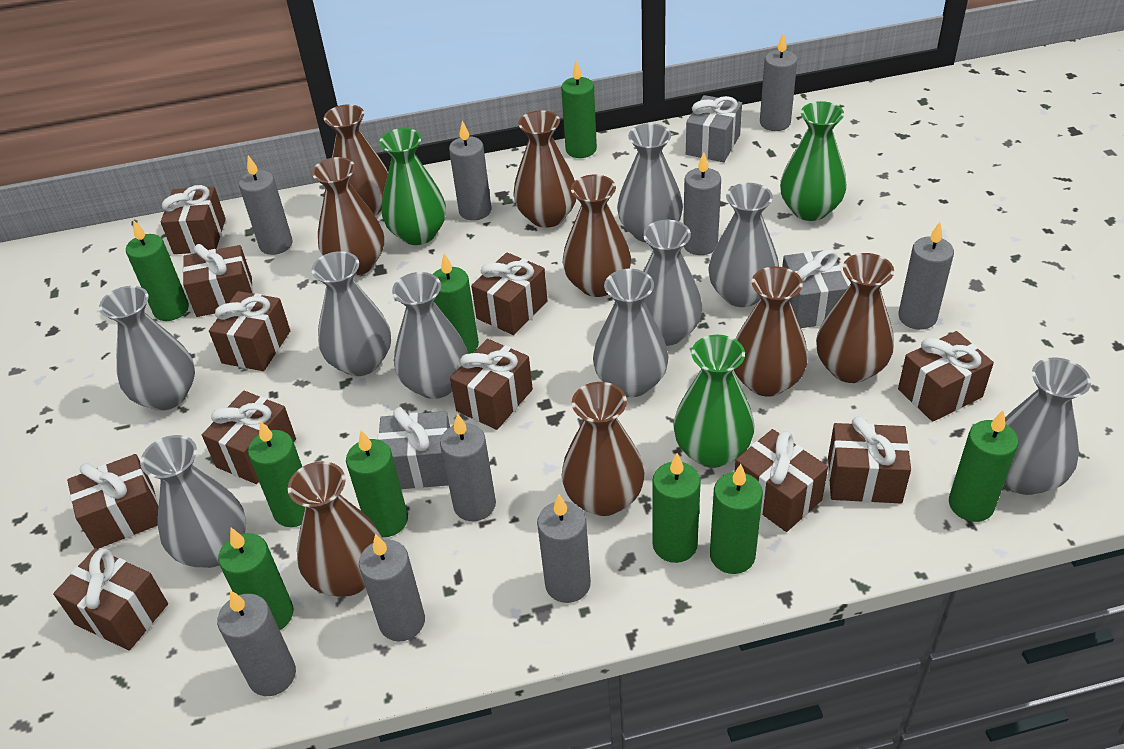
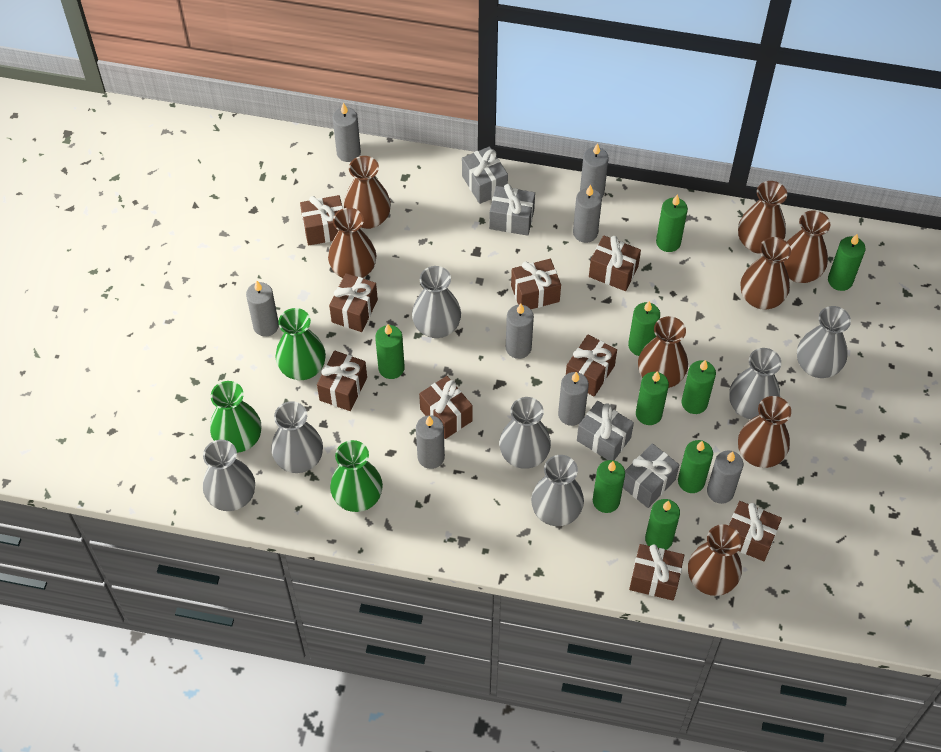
brown gift: 11 -> 9
grey candle: 9 -> 8
grey gift: 3 -> 4
grey vase: 9 -> 7

